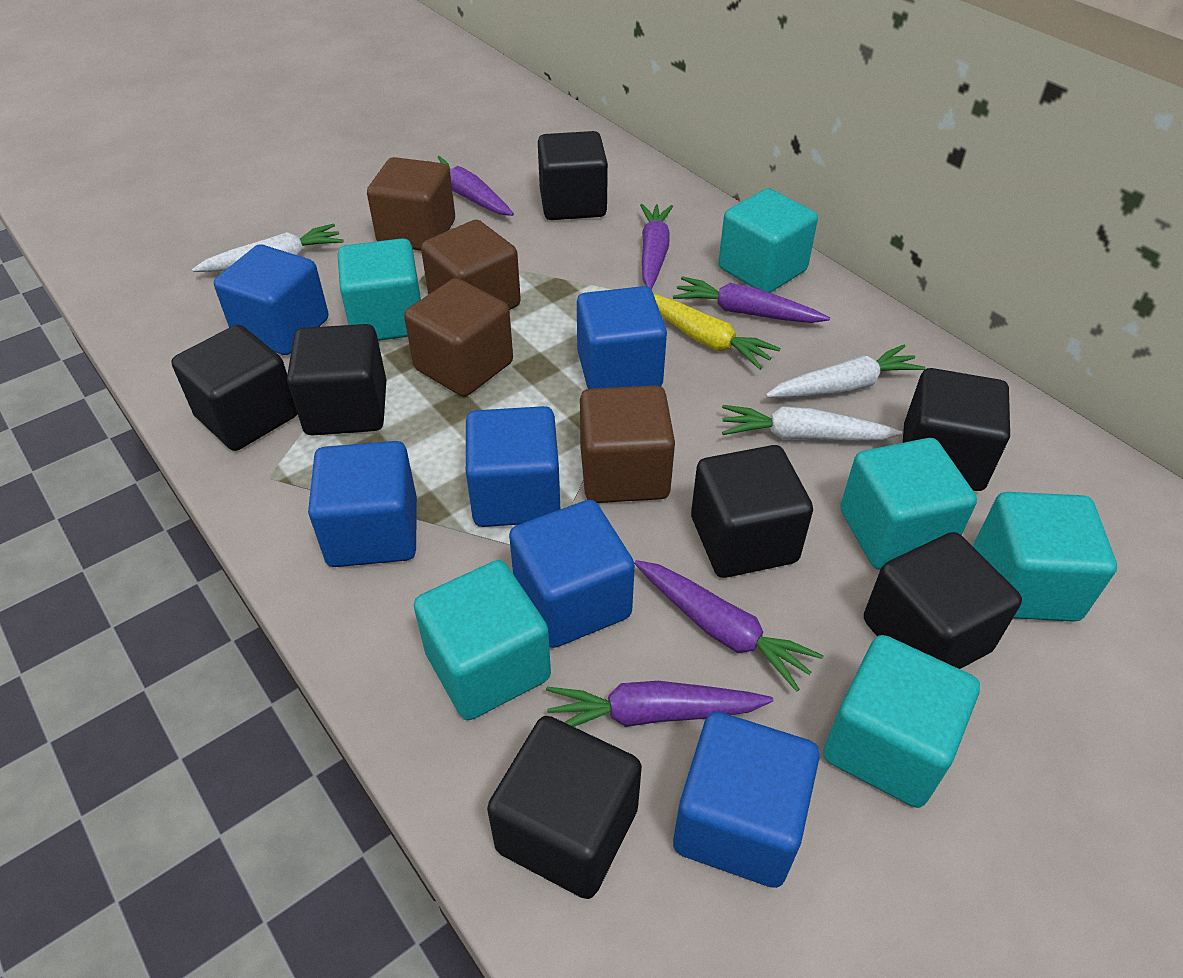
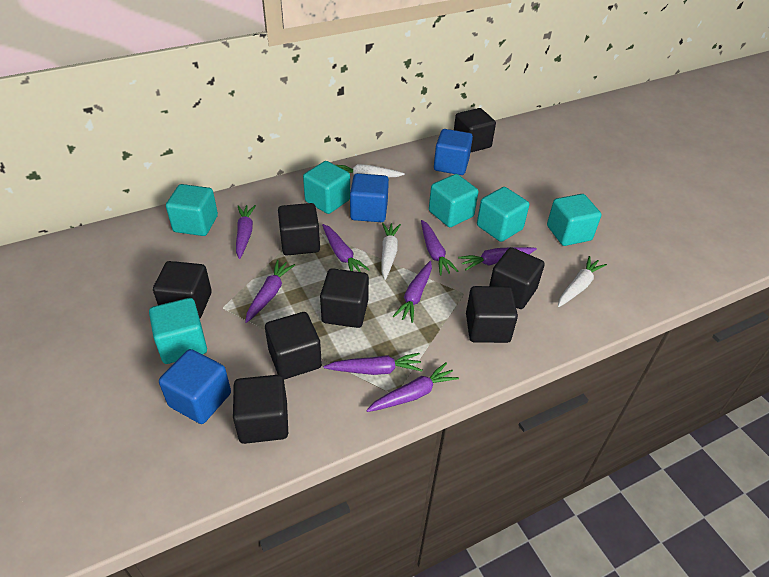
black cube: 7 -> 8
blue cube: 6 -> 3
brown cube: 4 -> 0
purple carrot: 5 -> 8
yellow carrot: 1 -> 0

